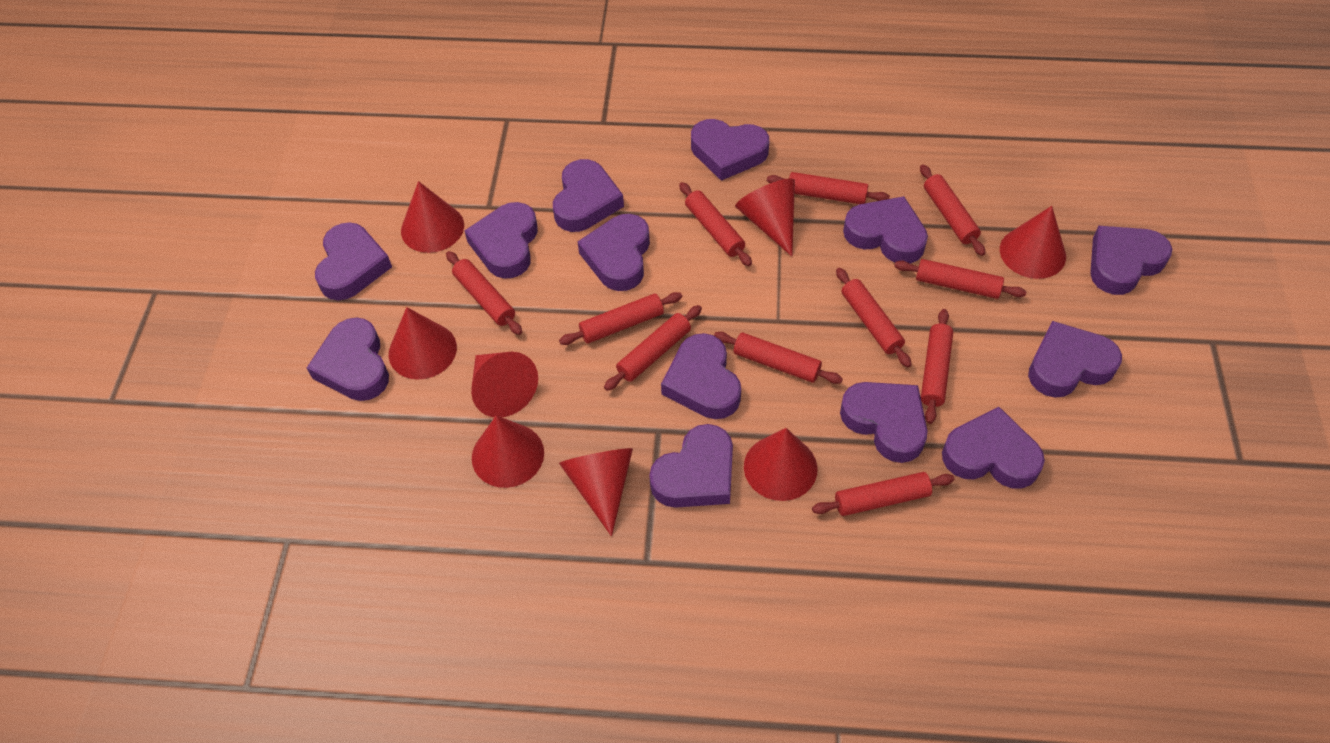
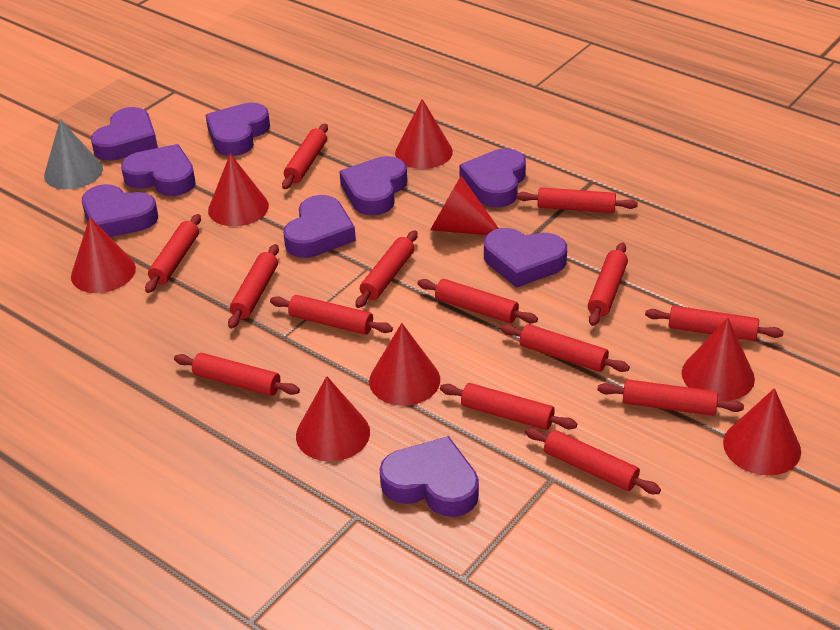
grey cone: 0 -> 1
purple heart: 13 -> 9
red rolling pin: 11 -> 14

